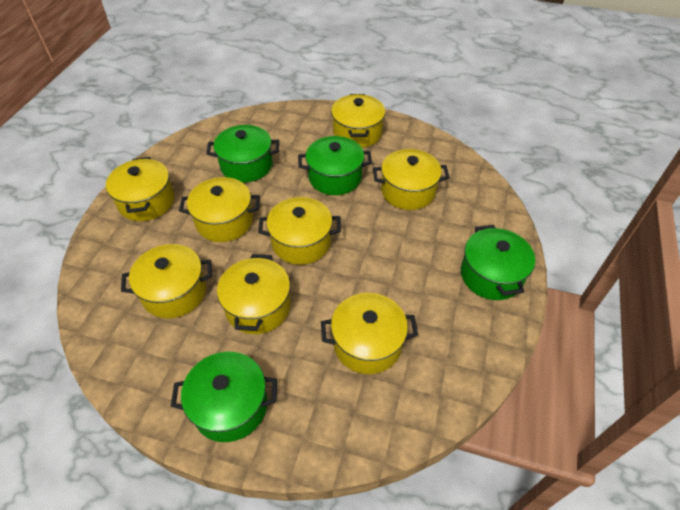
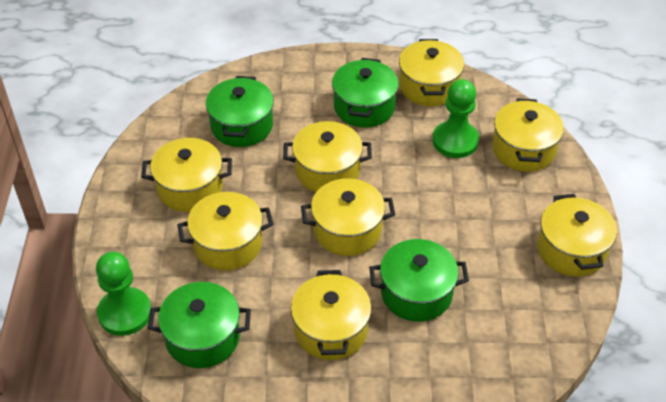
green pawn: 0 -> 2

